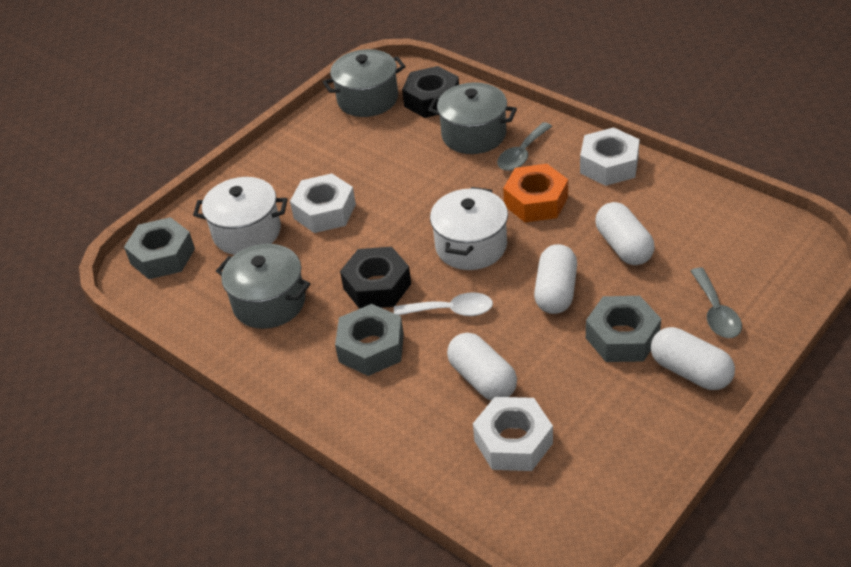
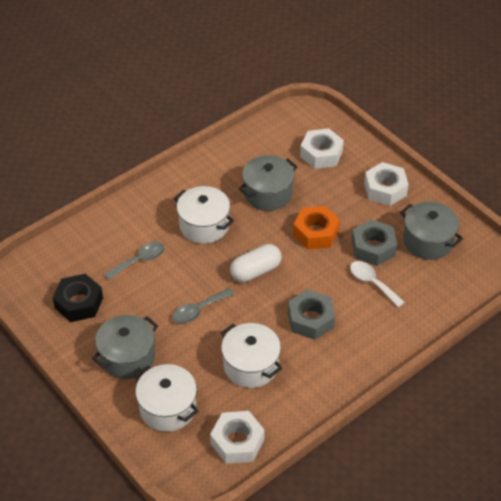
black nut: 2 -> 1
grey nut: 3 -> 2
white capsule: 4 -> 1
white pot: 2 -> 3

